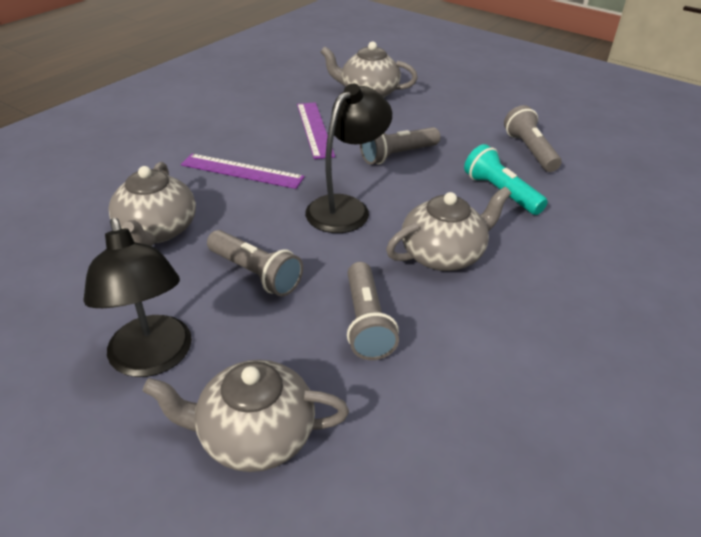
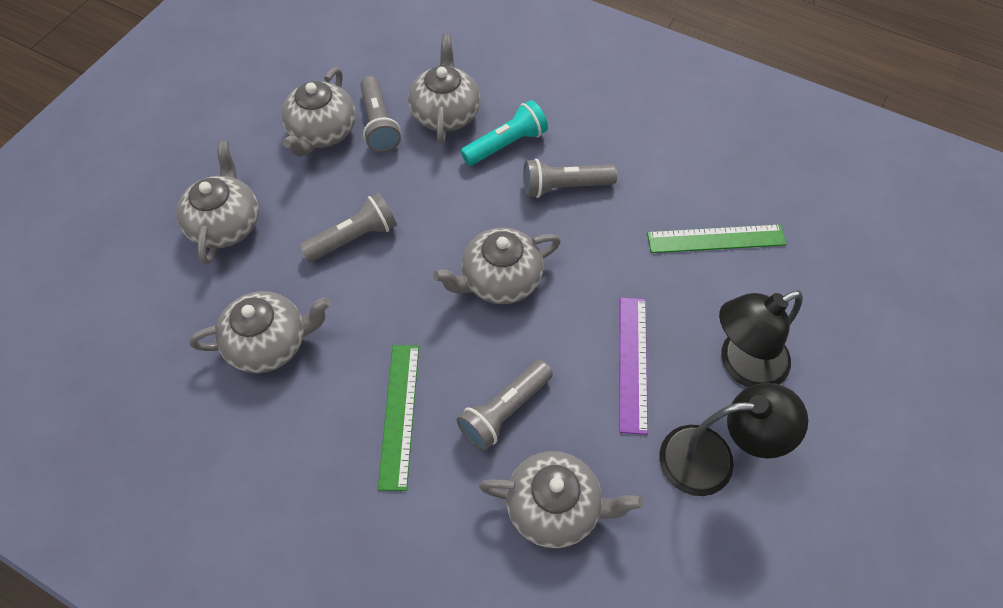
green ruler: 0 -> 2
grey teapot: 4 -> 6
purple ruler: 2 -> 1

